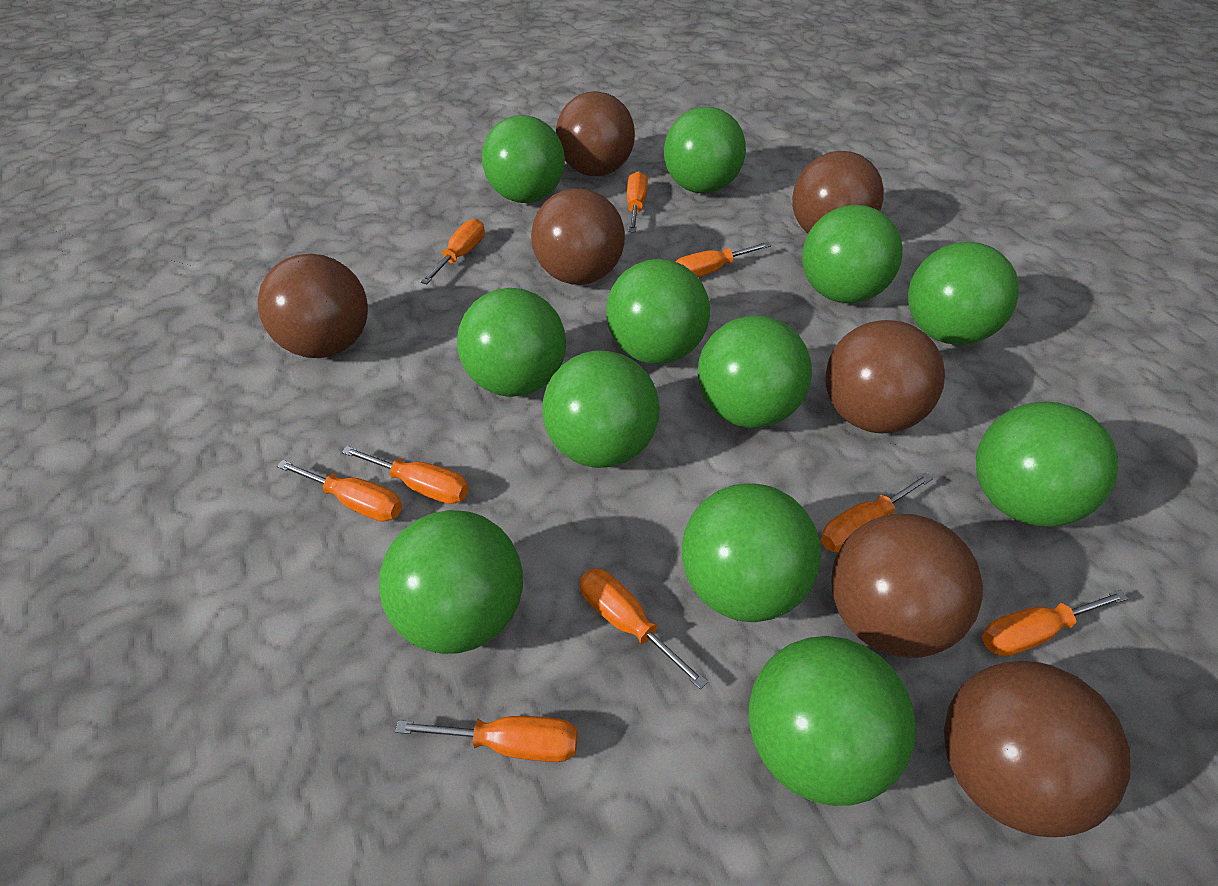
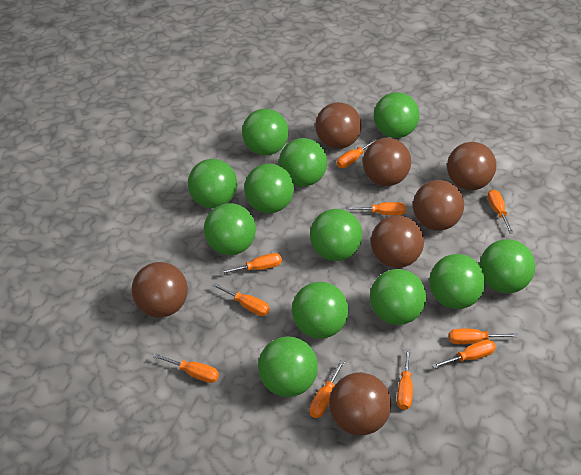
orange screwdriver: 9 -> 10

